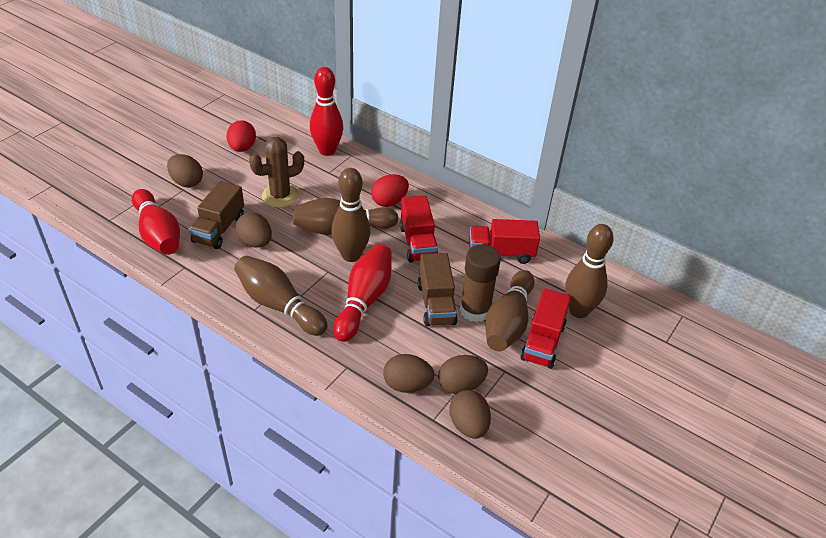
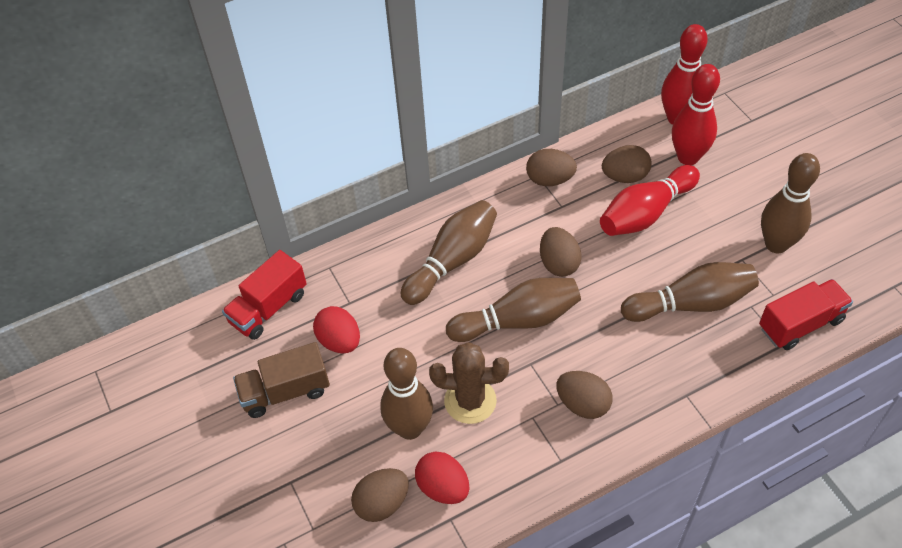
brown glue stick: 1 -> 0
brown truck: 2 -> 1
red truck: 3 -> 2

